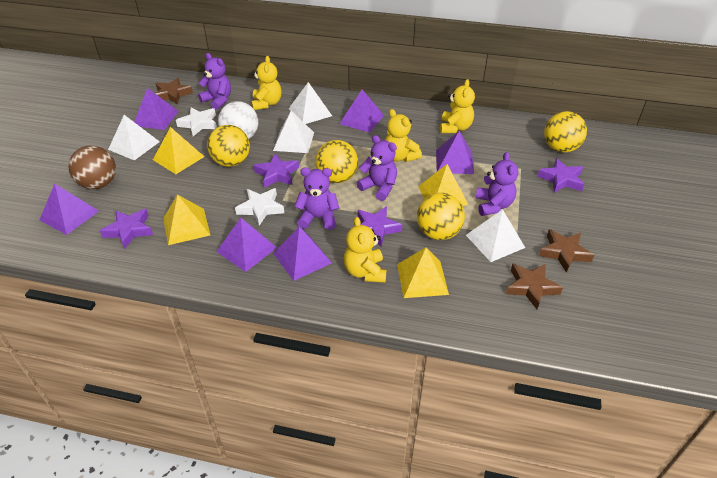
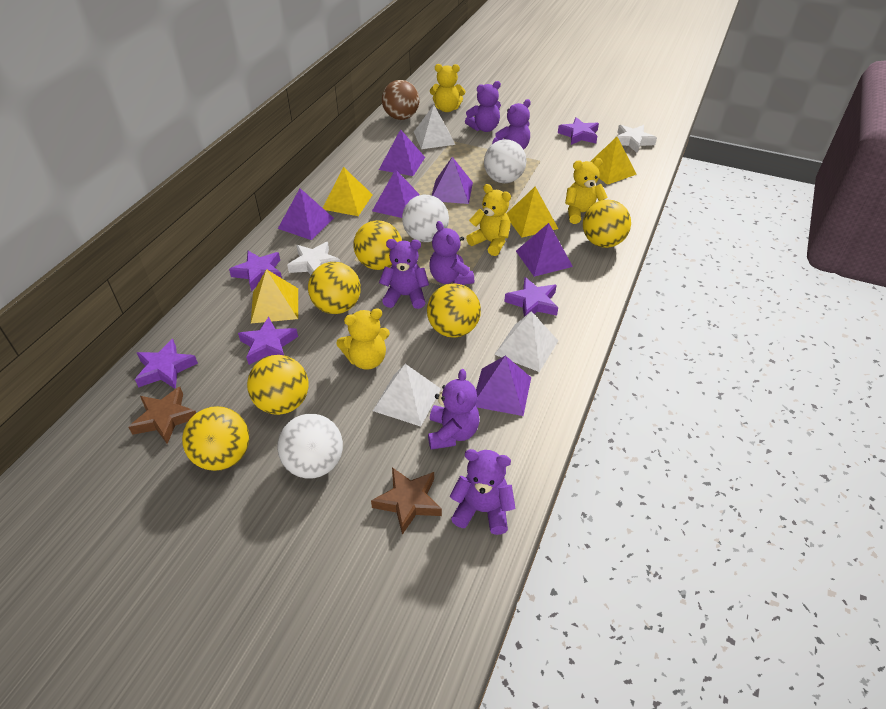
brown star: 3 -> 2
purple star: 4 -> 5
purple teddy bear: 4 -> 6
white ball: 1 -> 3
white pyramid: 4 -> 3
yellow ball: 4 -> 6

